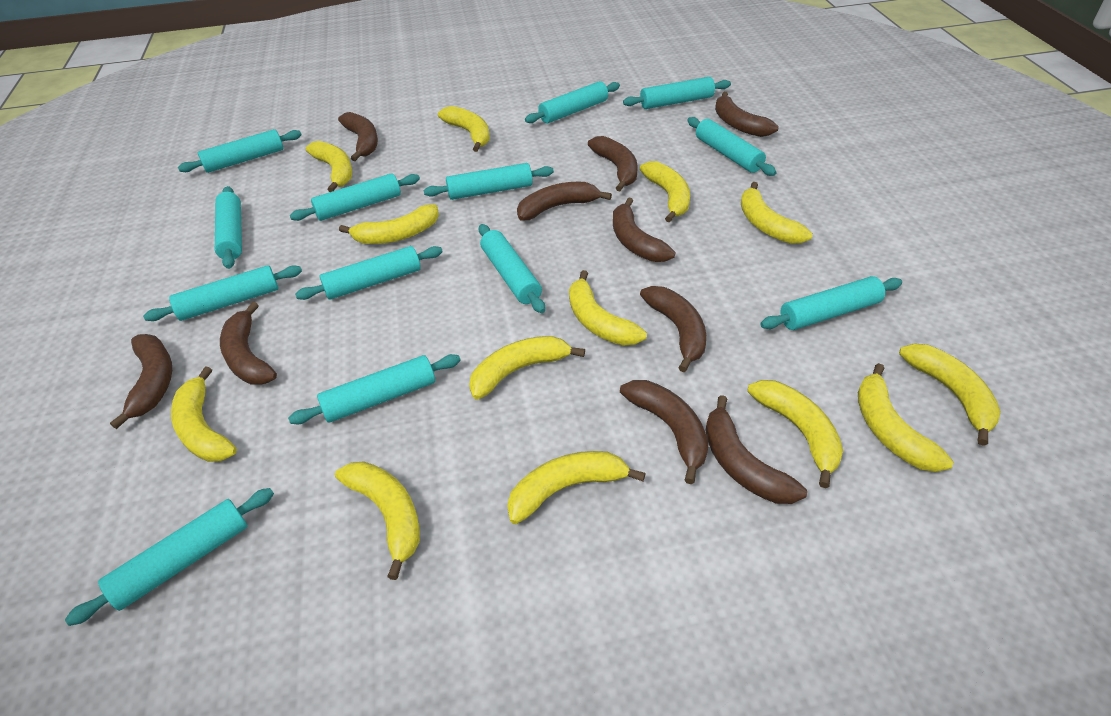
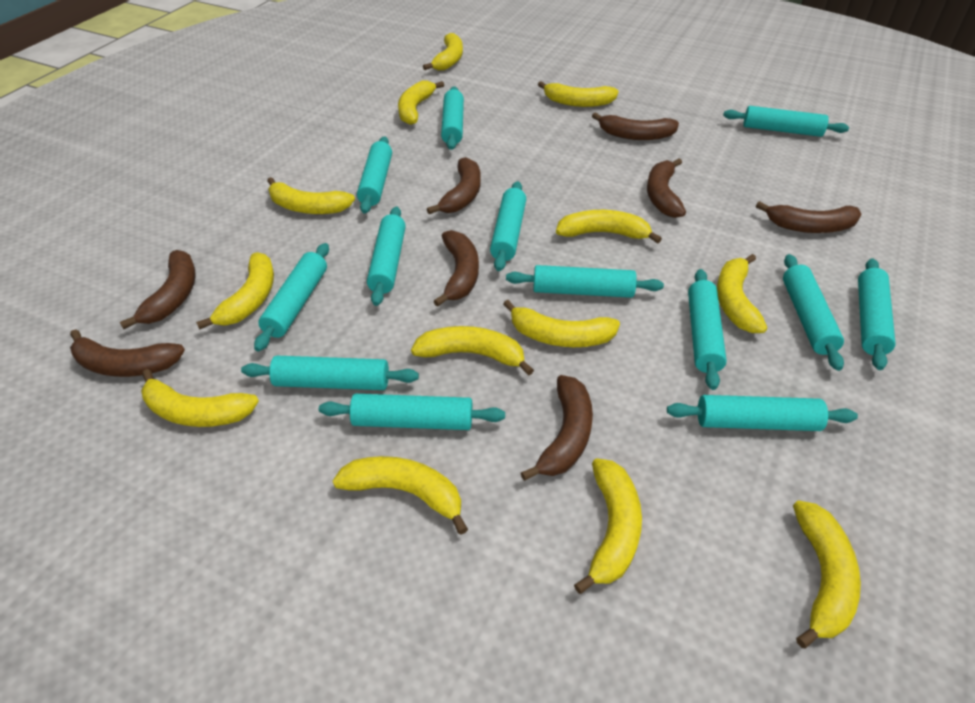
brown banana: 10 -> 8

